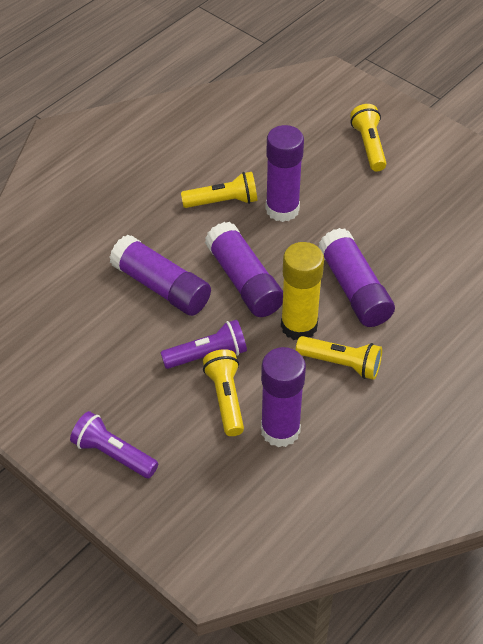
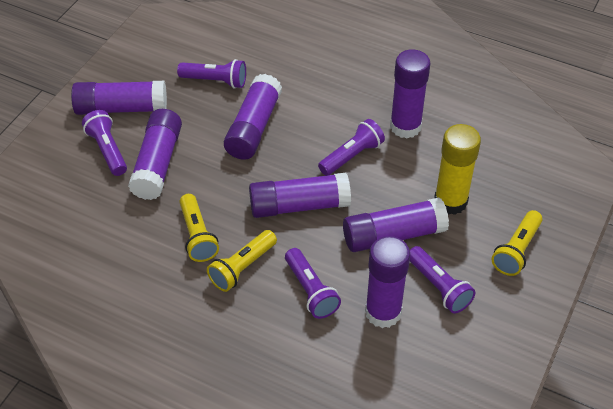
purple flashlight: 2 -> 5
purple glue stick: 5 -> 7
yellow flashlight: 4 -> 3

